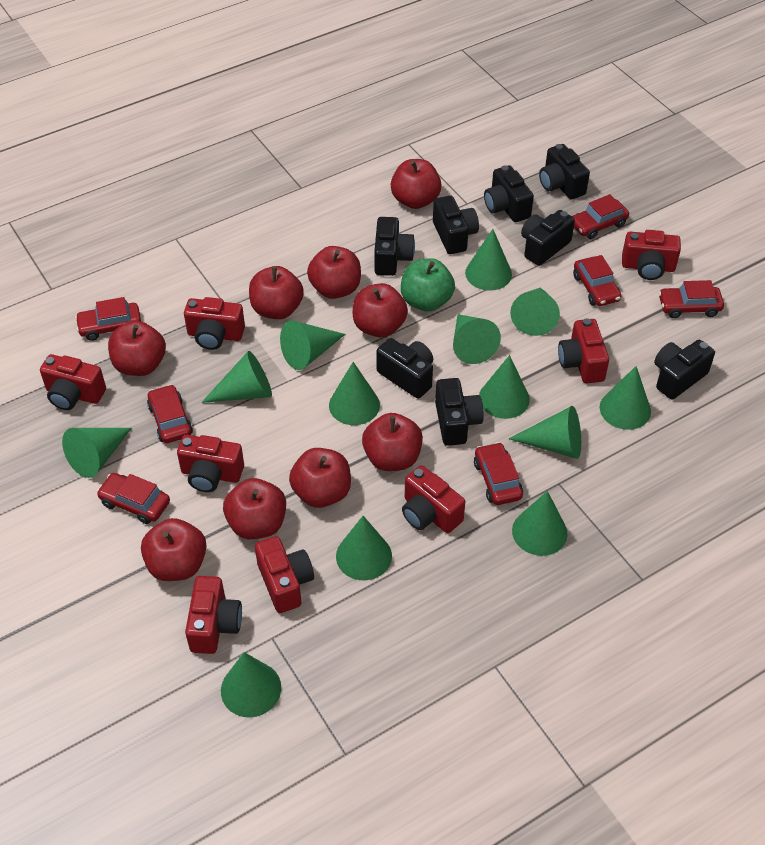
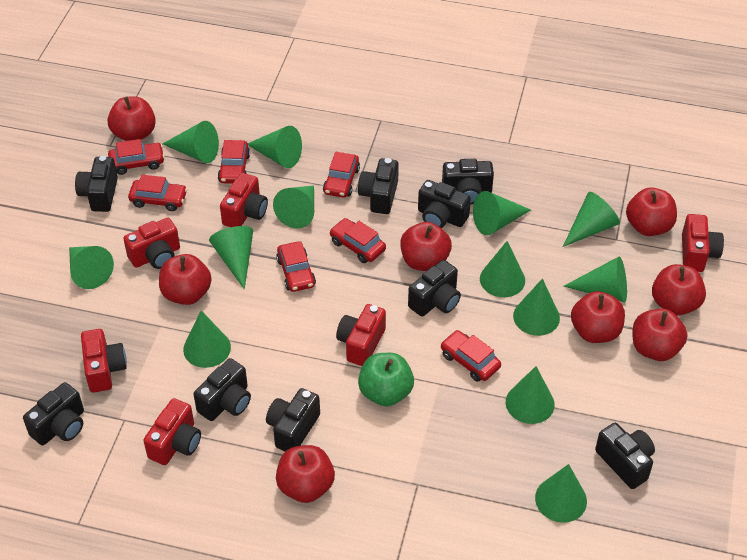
black camera: 8 -> 9
red apple: 9 -> 8
red camera: 8 -> 6

